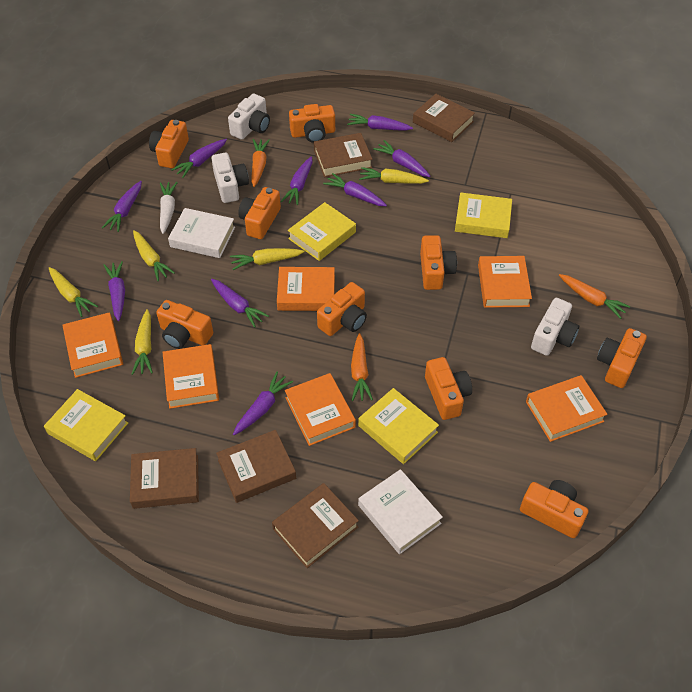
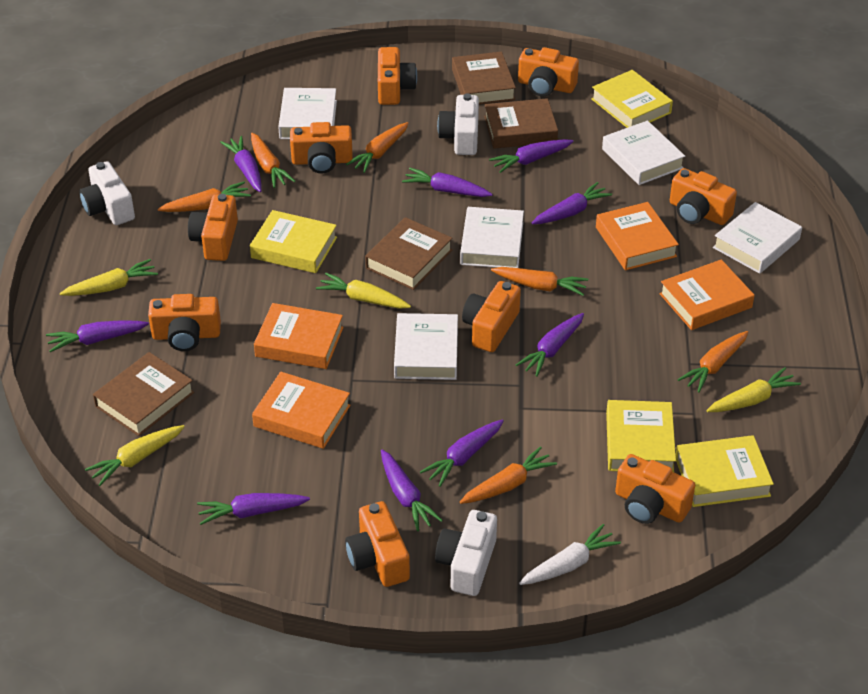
brown book: 5 -> 4
orange book: 6 -> 4
orange carrot: 3 -> 6
white book: 2 -> 5
yellow carrot: 5 -> 4

